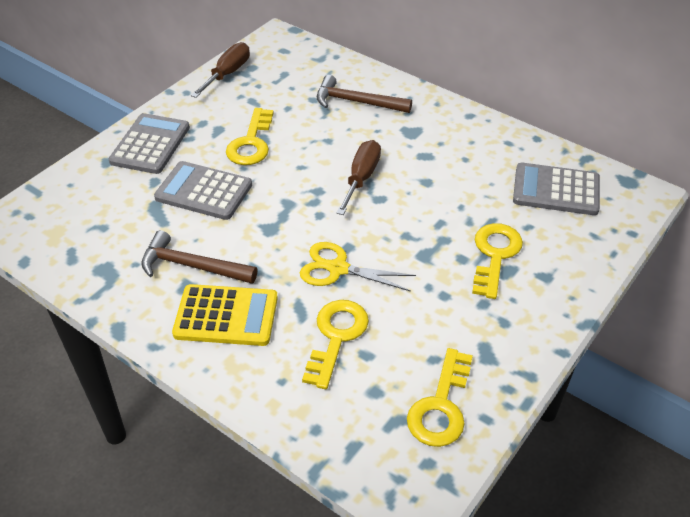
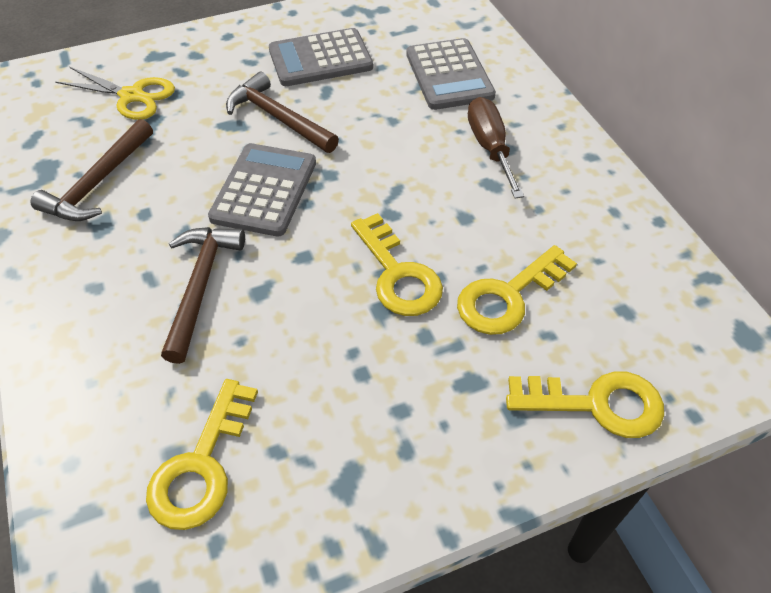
brown hammer: 2 -> 3
brown screwdriver: 2 -> 1
yellow calculator: 1 -> 0

